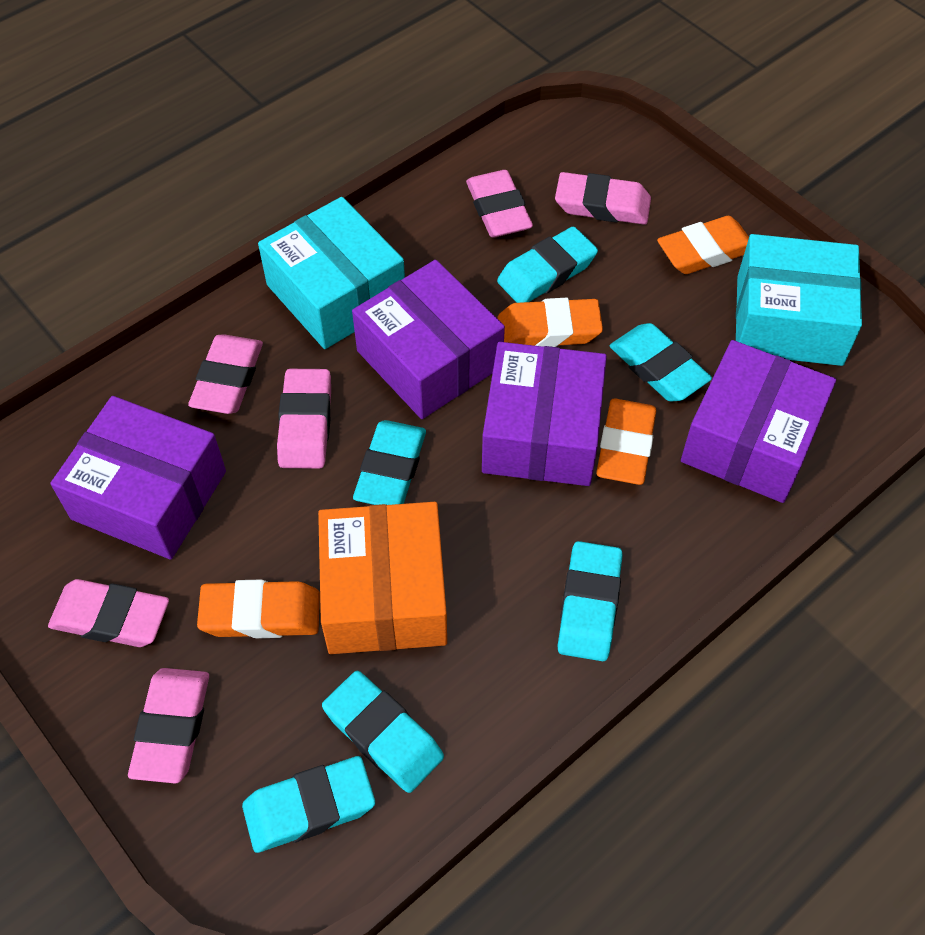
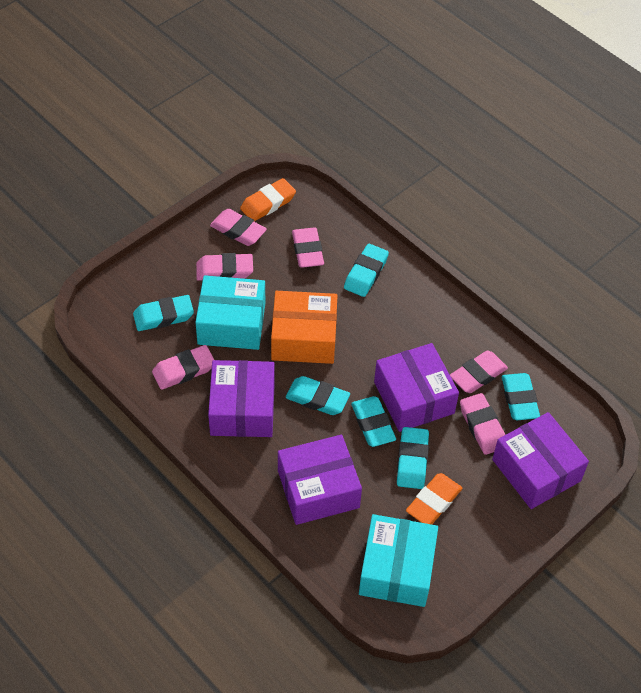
orange eraser: 4 -> 2

